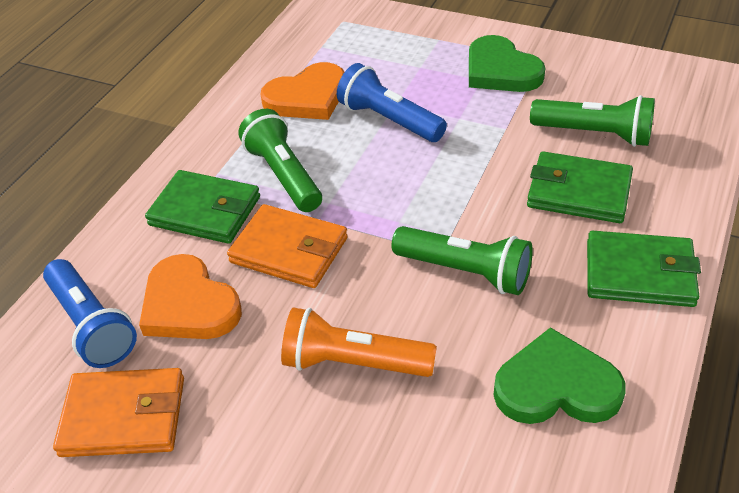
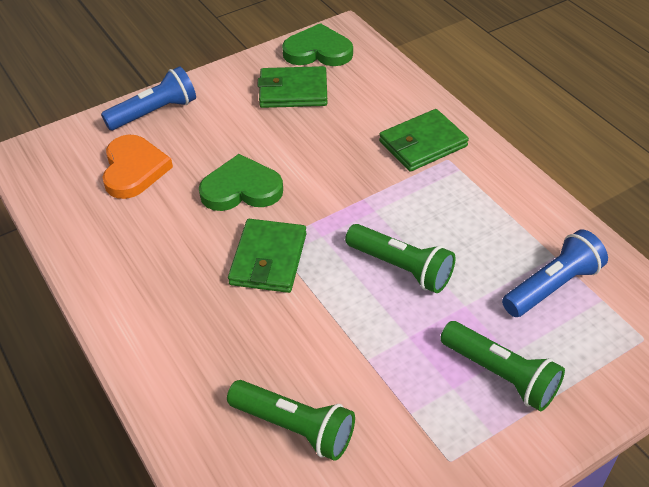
orange flashlight: 1 -> 0
orange heart: 2 -> 1
orange wallet: 2 -> 0

